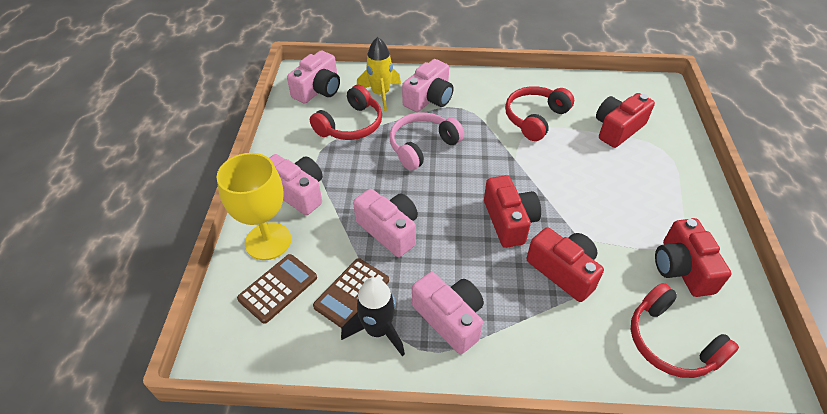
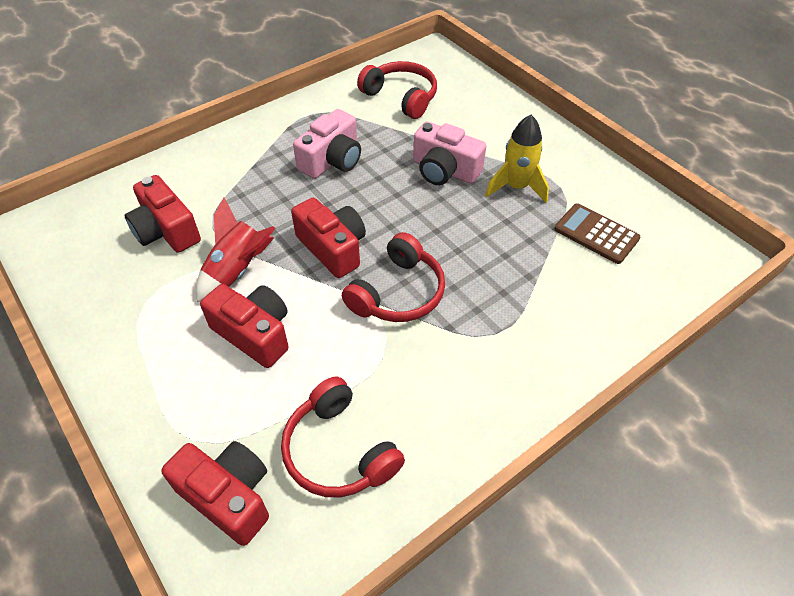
black rocket: 1 -> 0
brown calculator: 2 -> 1
pink camera: 5 -> 2
pink headphones: 1 -> 0
red rocket: 0 -> 1
yellow goblet: 1 -> 0

